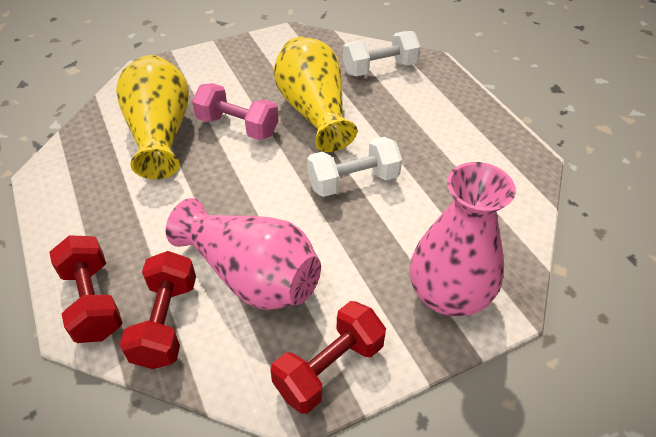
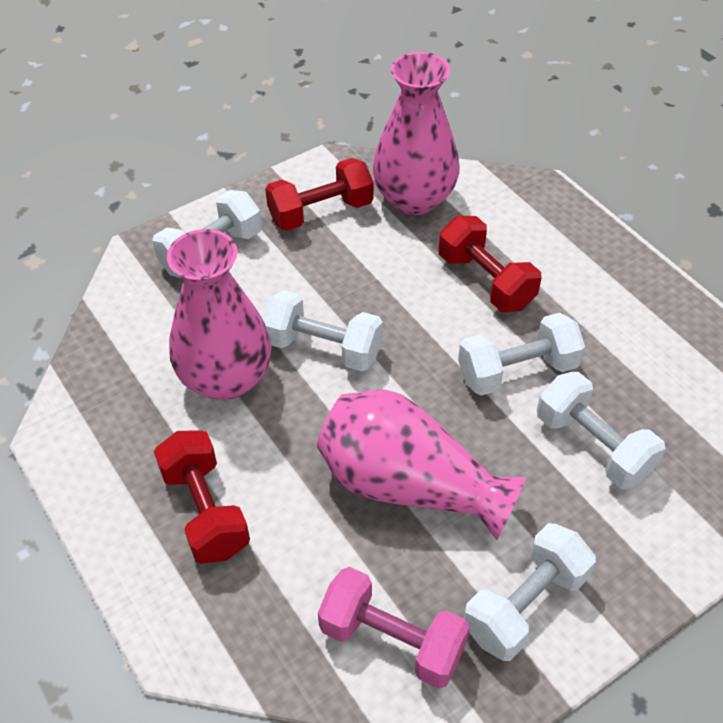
pink vase: 2 -> 3
white dumbbell: 2 -> 5
yellow vase: 2 -> 0

